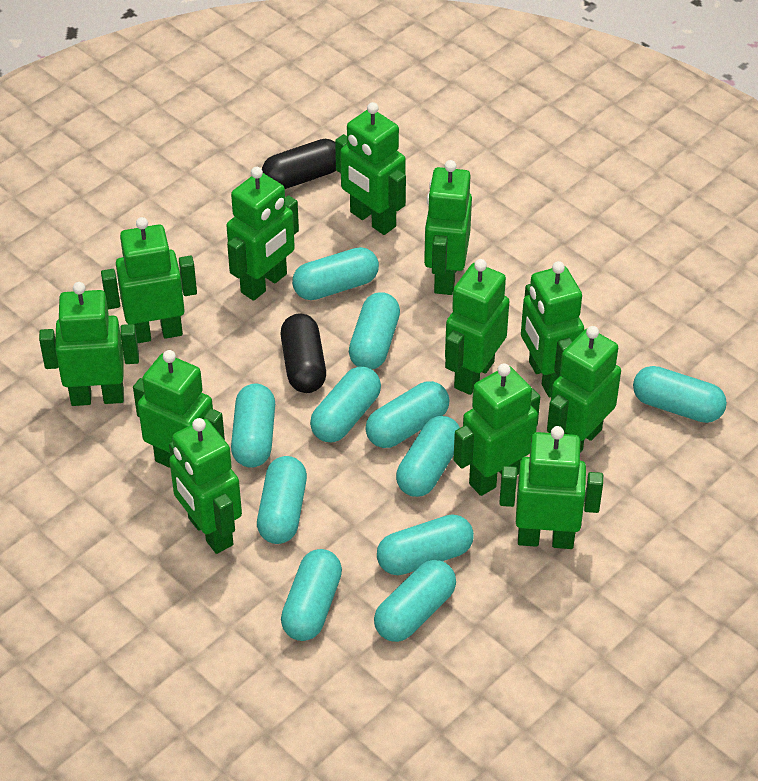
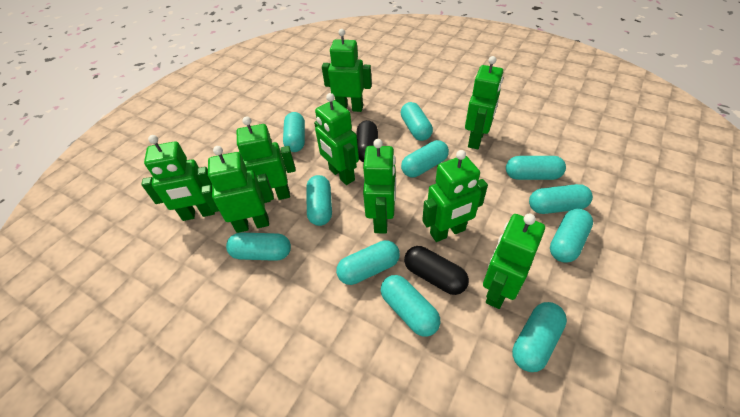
green robot: 12 -> 9

